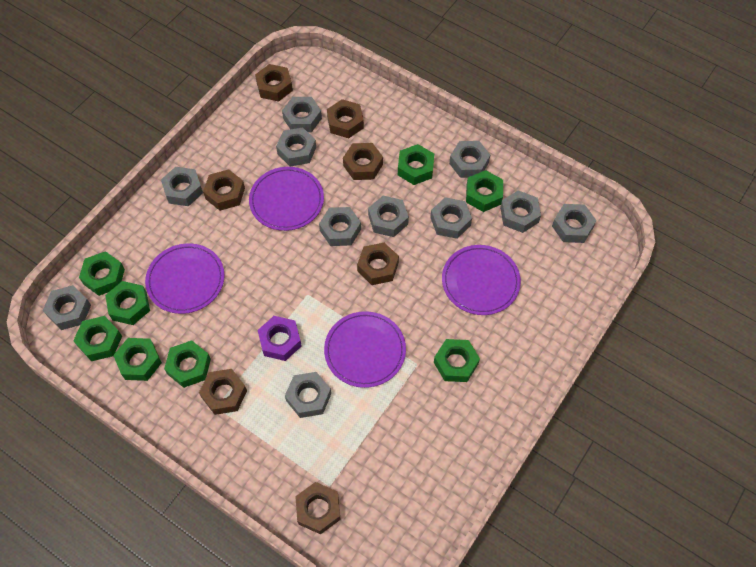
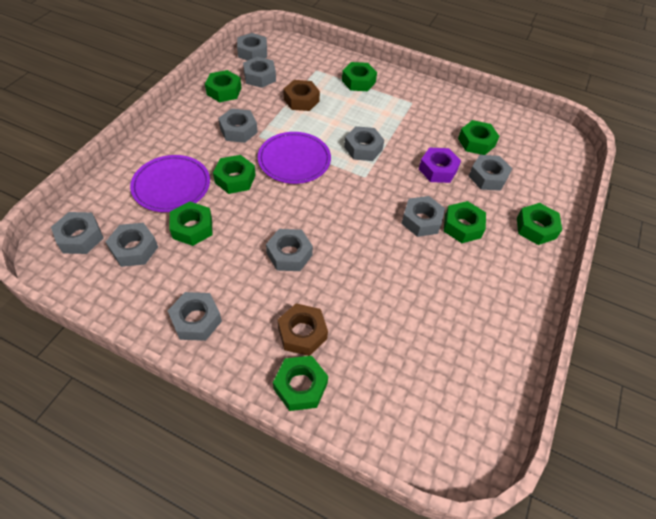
brown nut: 7 -> 2
grey nut: 11 -> 10
purple plate: 4 -> 2

